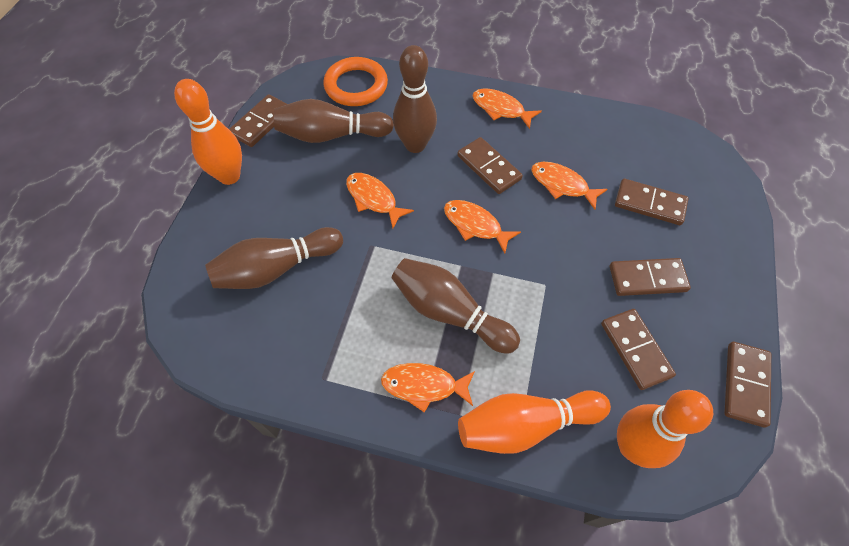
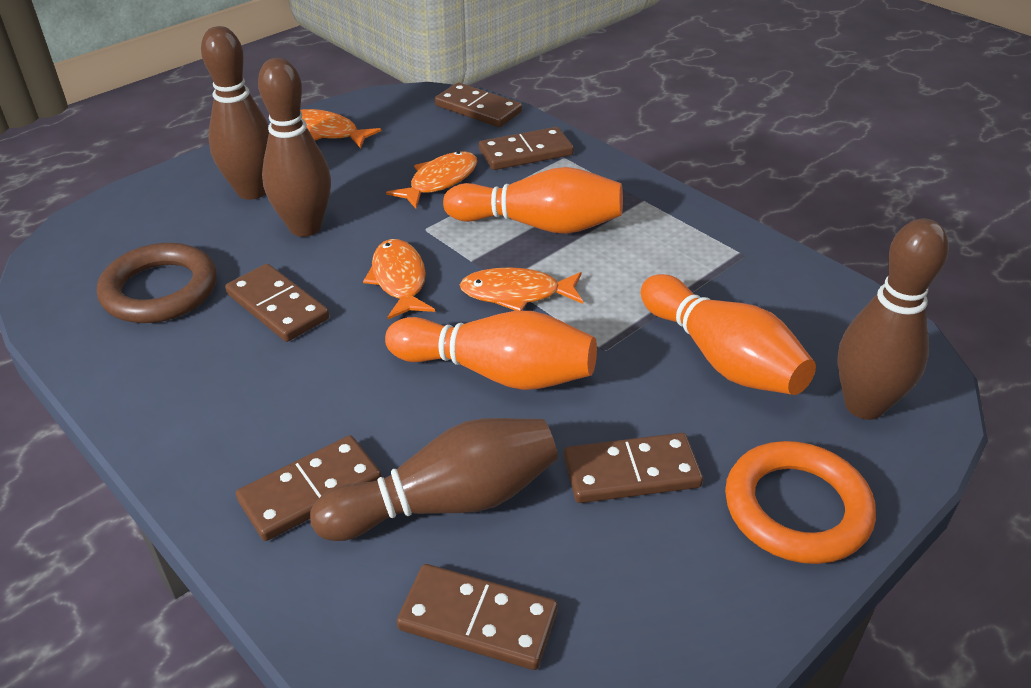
brown ring: 0 -> 1
orange fish: 5 -> 4

